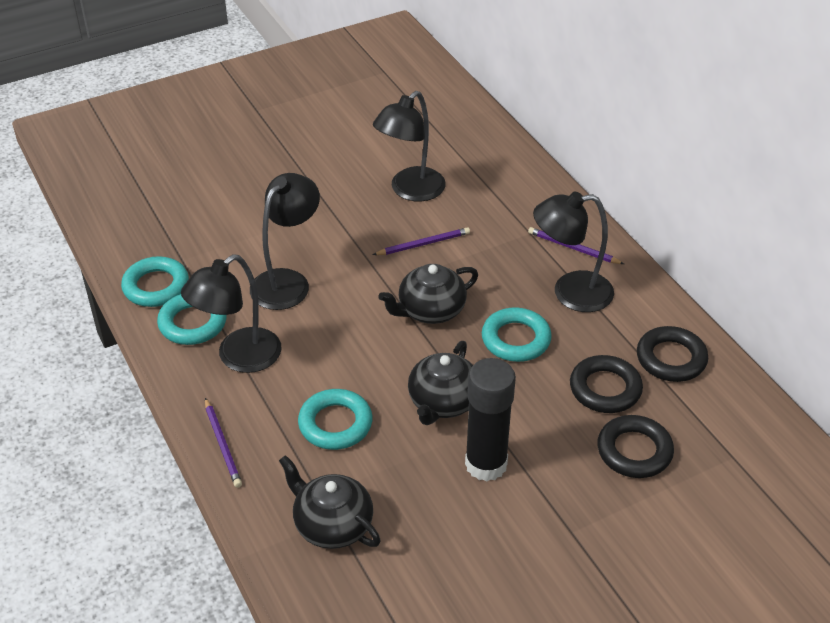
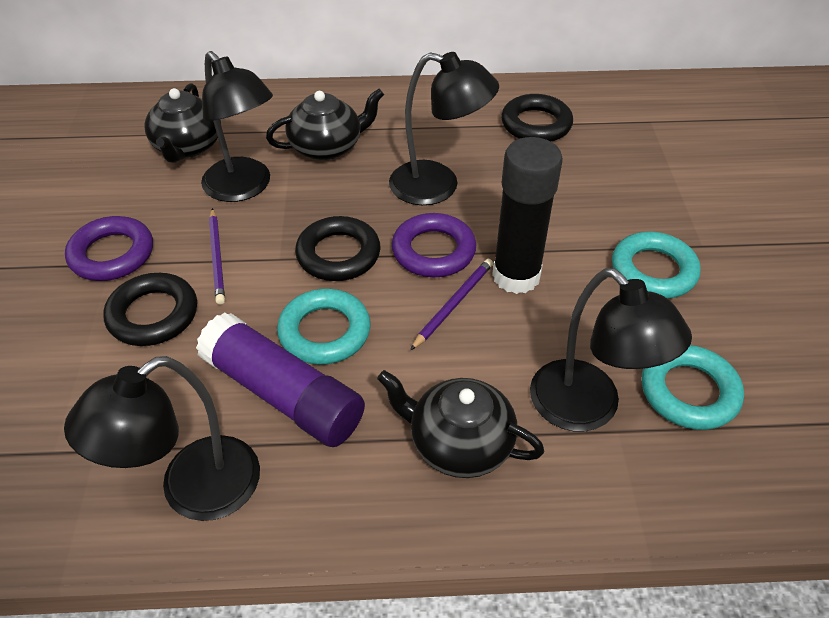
purple glue stick: 0 -> 1
purple pencil: 3 -> 2
purple ring: 0 -> 2
turquoise ring: 4 -> 3

